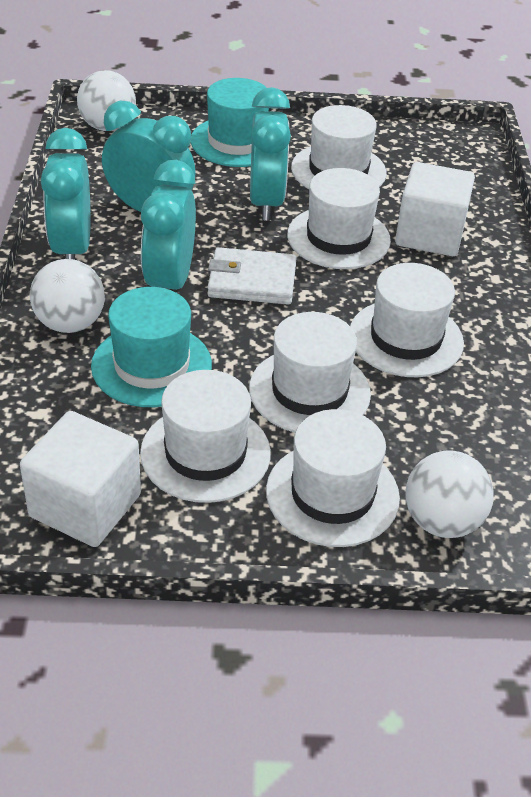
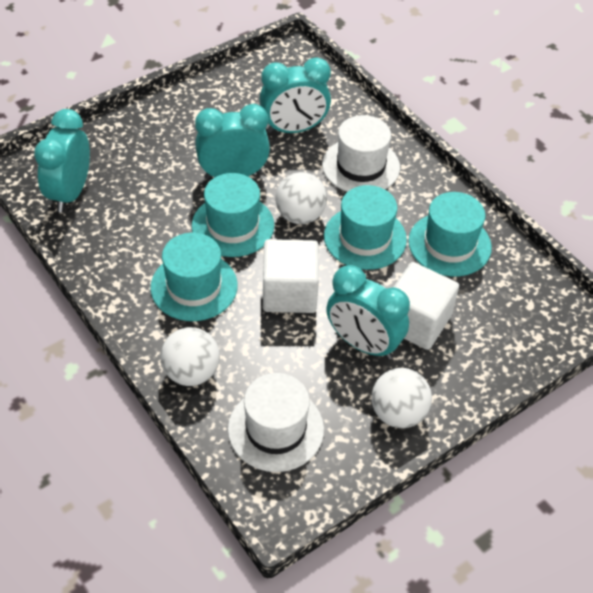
turquoise hat: 2 -> 4
white hat: 6 -> 2
white wallet: 1 -> 0

